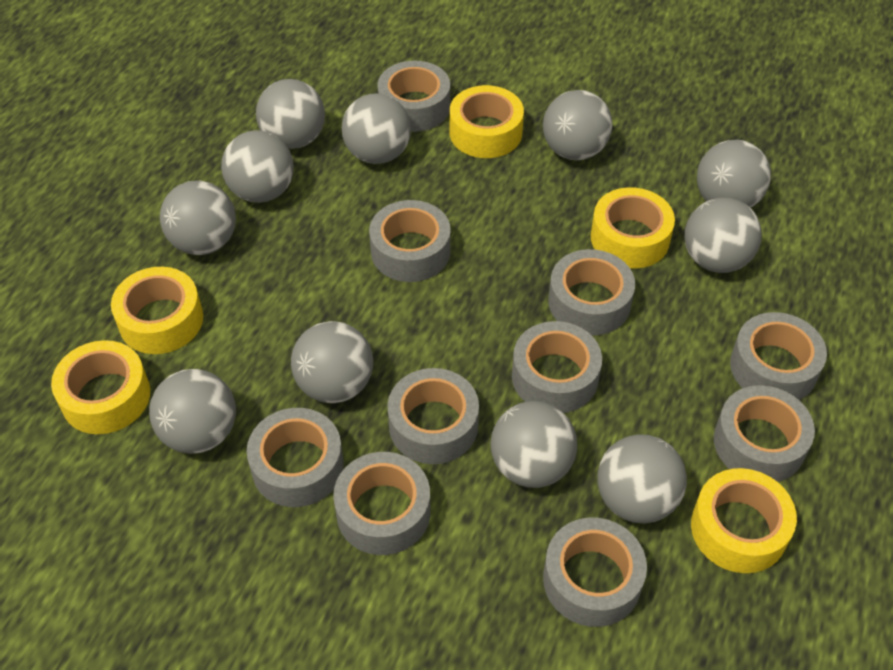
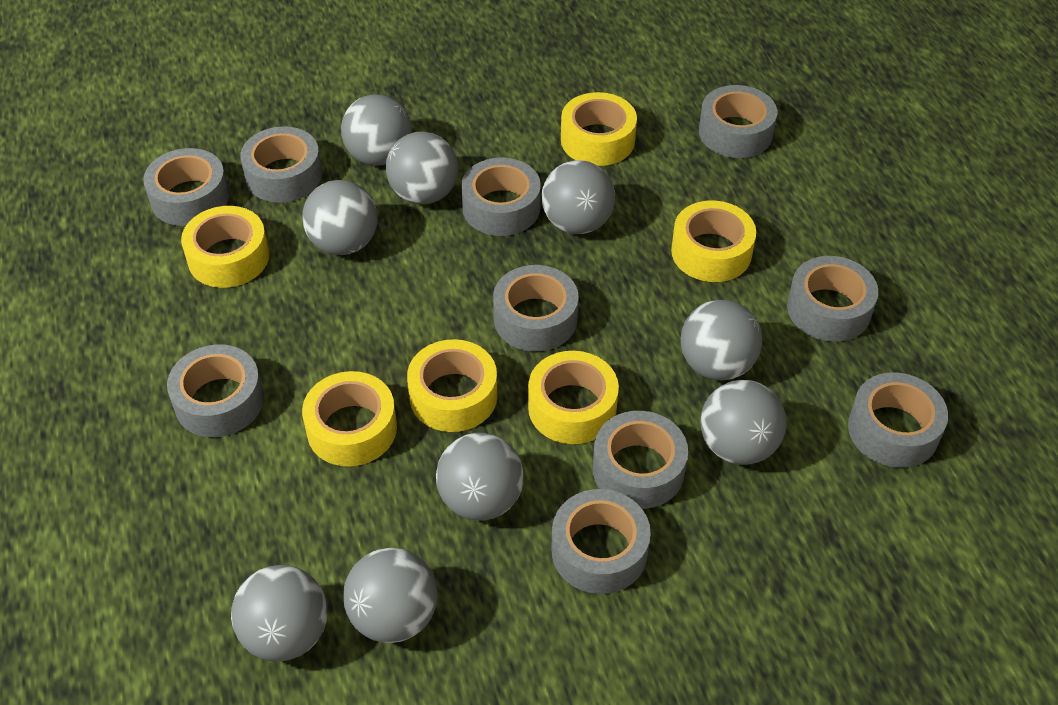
grey ball: 11 -> 9
yellow tape: 5 -> 6

